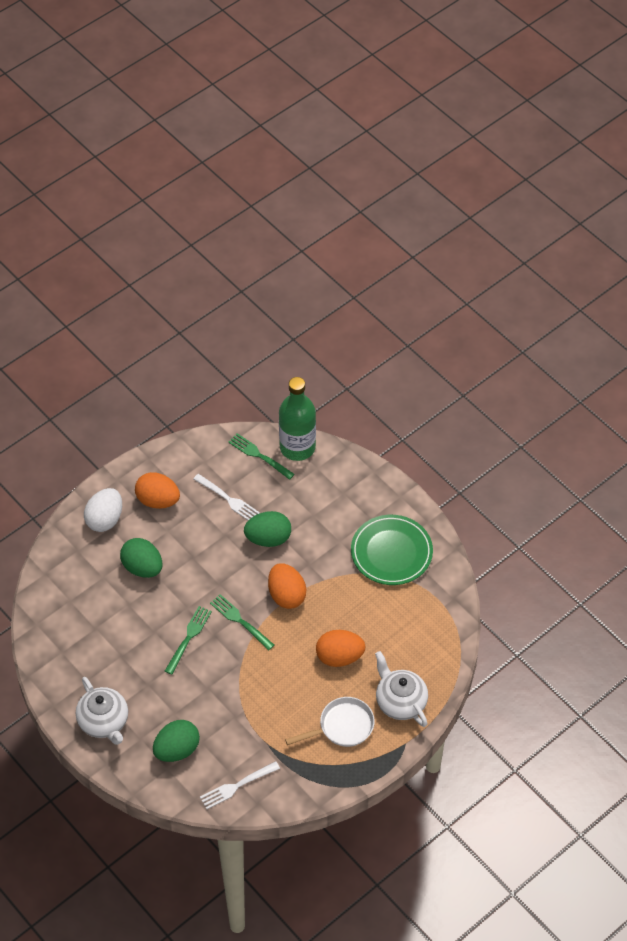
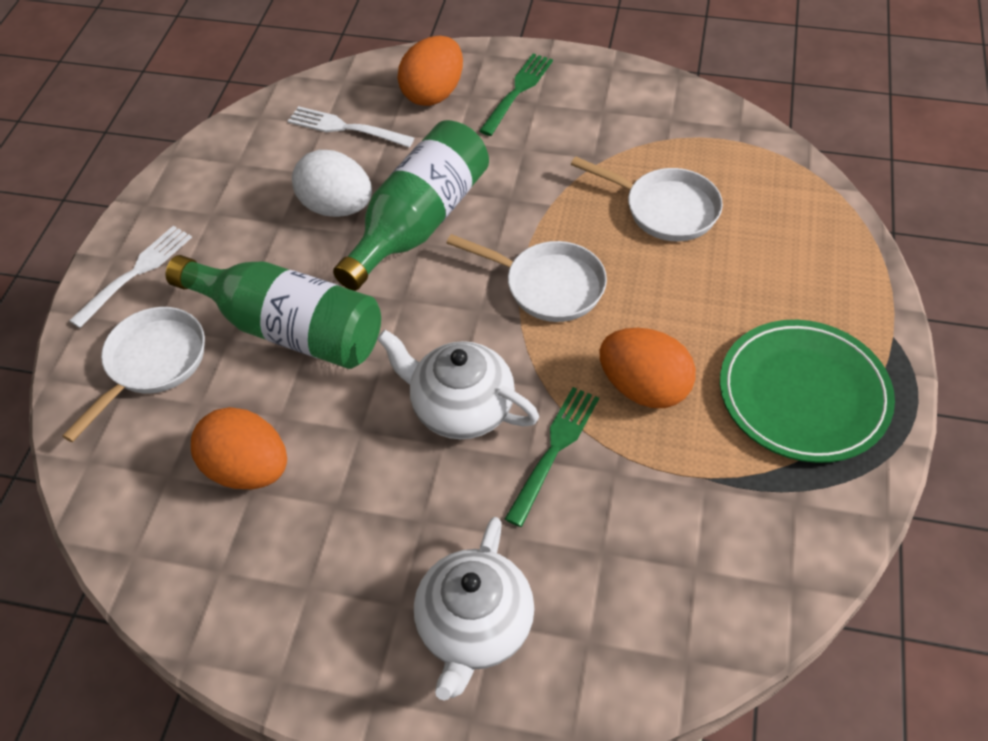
green bottle: 1 -> 2
green egg: 3 -> 0
green fork: 3 -> 2
white pan: 1 -> 3

